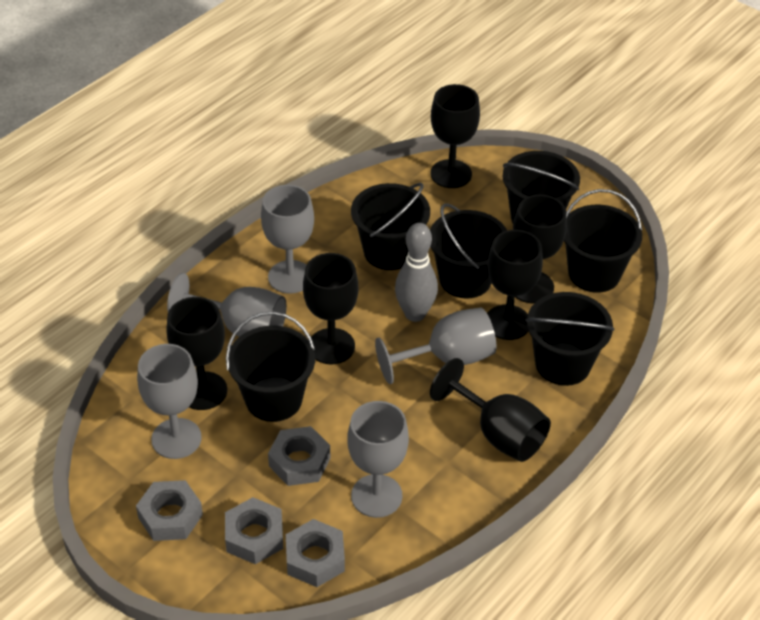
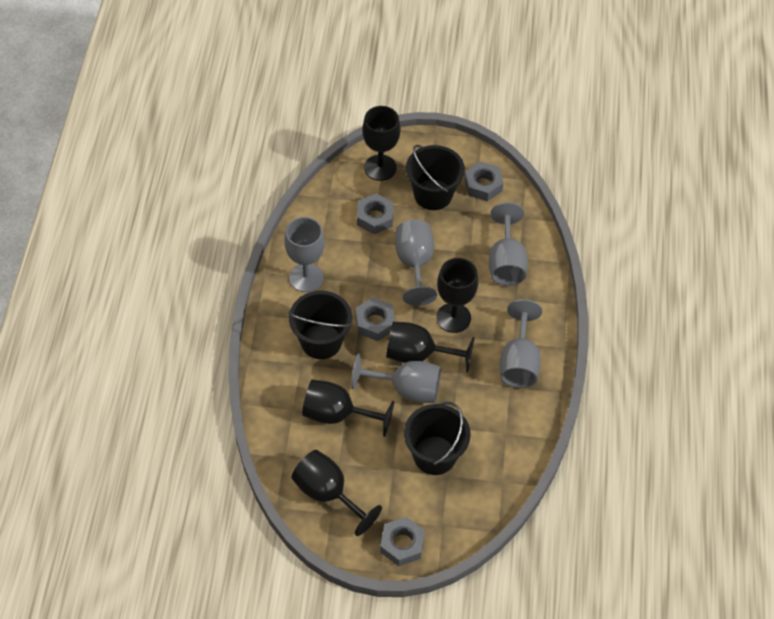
black bucket: 6 -> 3
black goblet: 6 -> 5
grey bowling pin: 1 -> 0

